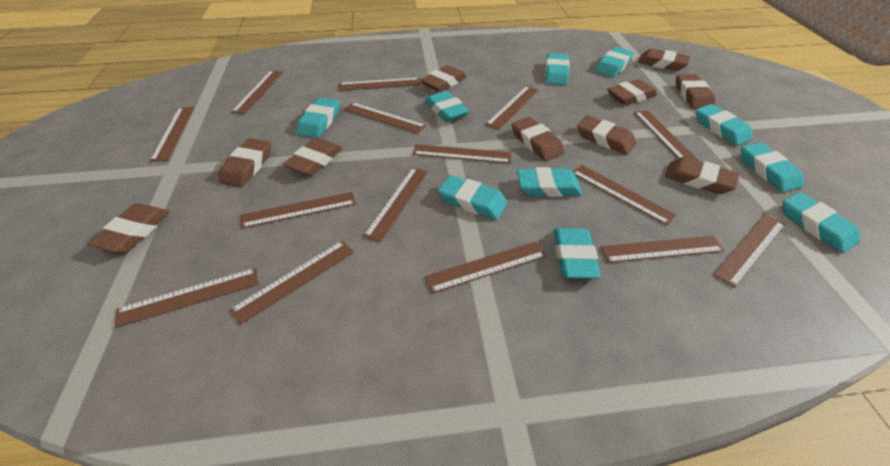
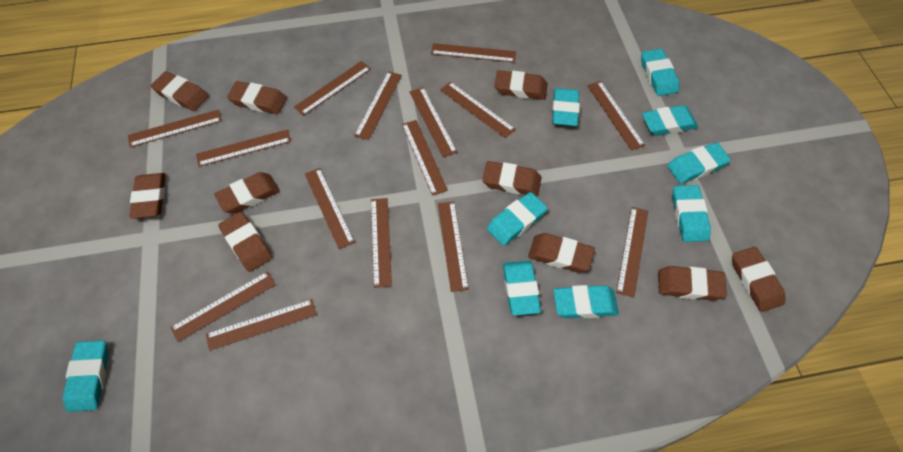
turquoise eraser: 10 -> 9

